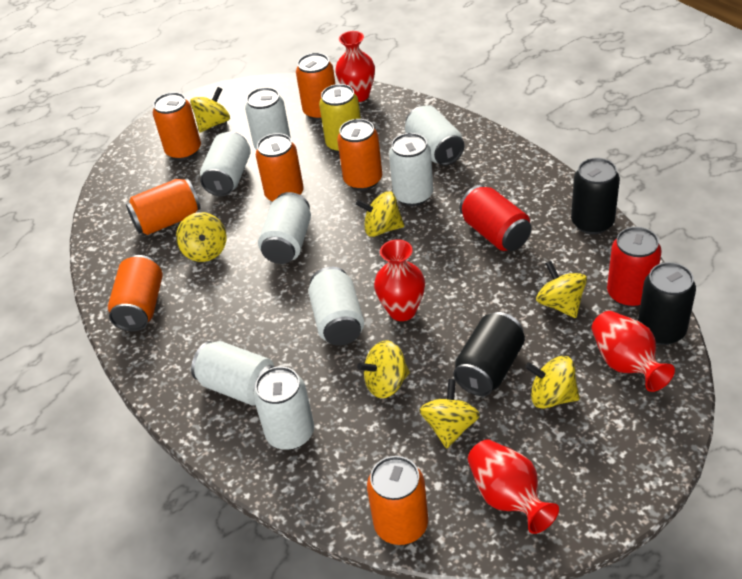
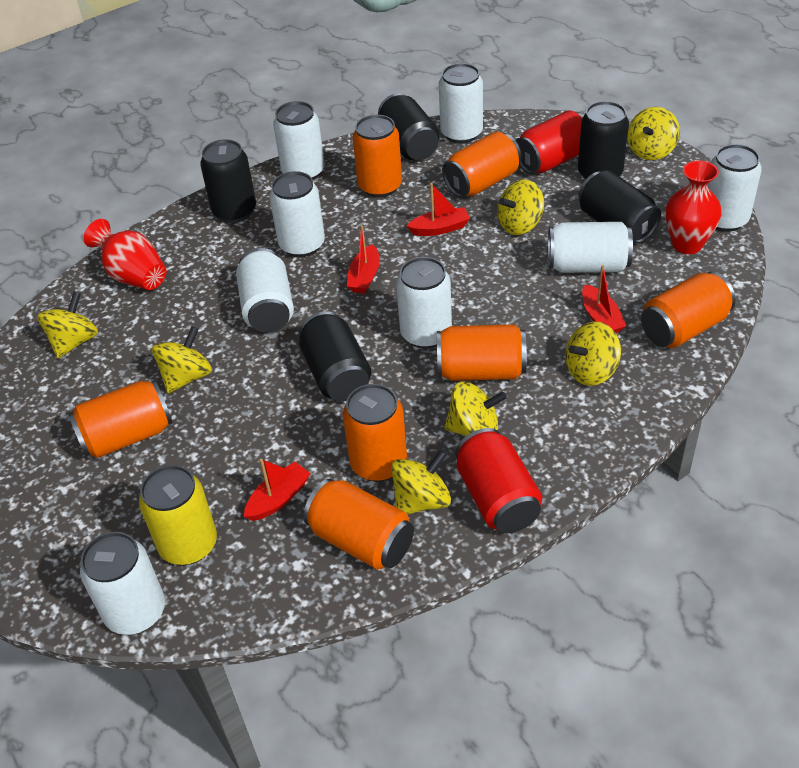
black can: 3 -> 5
red boat: 0 -> 4
red vase: 4 -> 2

